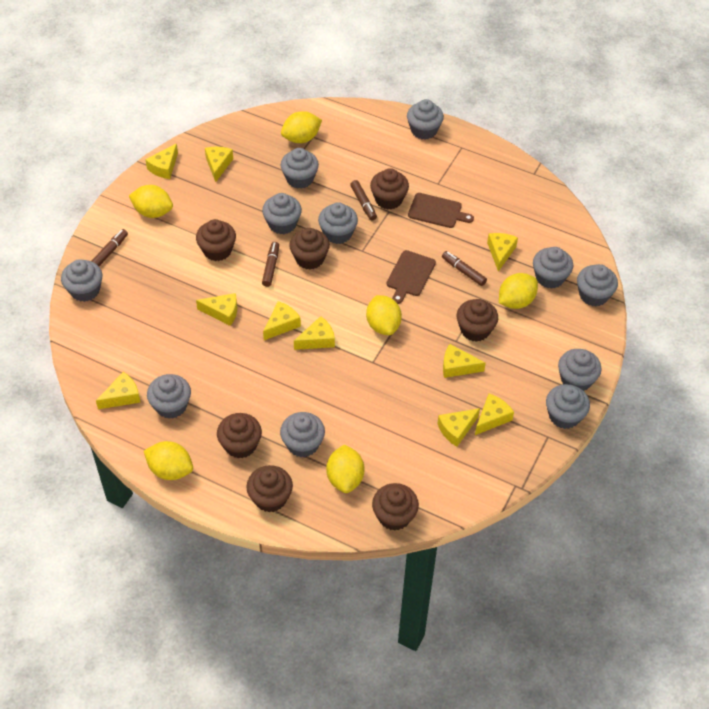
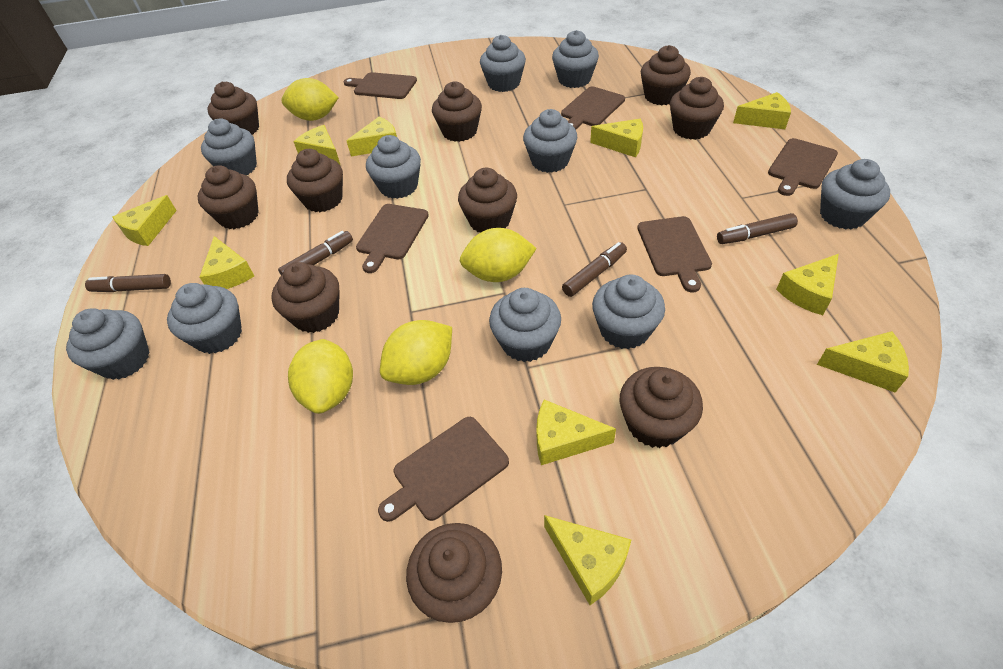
brown cupcake: 7 -> 10
brown cutting board: 2 -> 6
grey cupcake: 11 -> 10
yellow lemon: 6 -> 4

